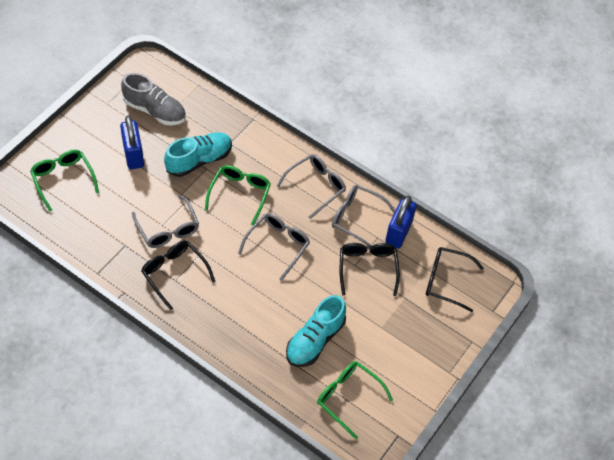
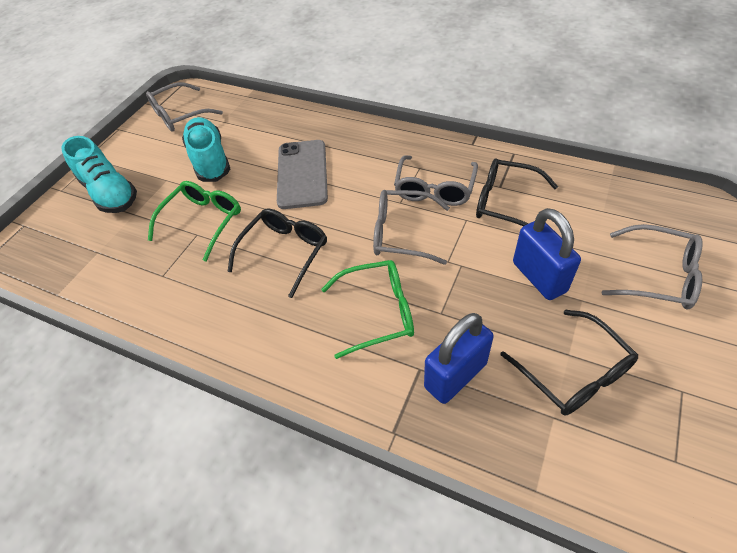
green glasses: 3 -> 2
grey phone: 0 -> 1
grey shoe: 1 -> 0

